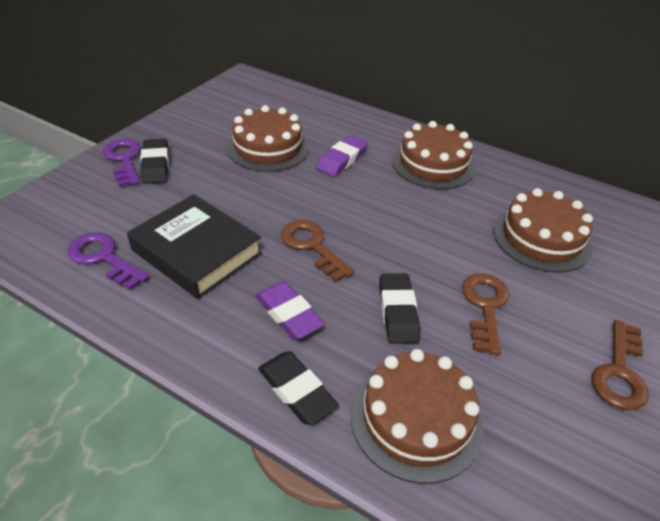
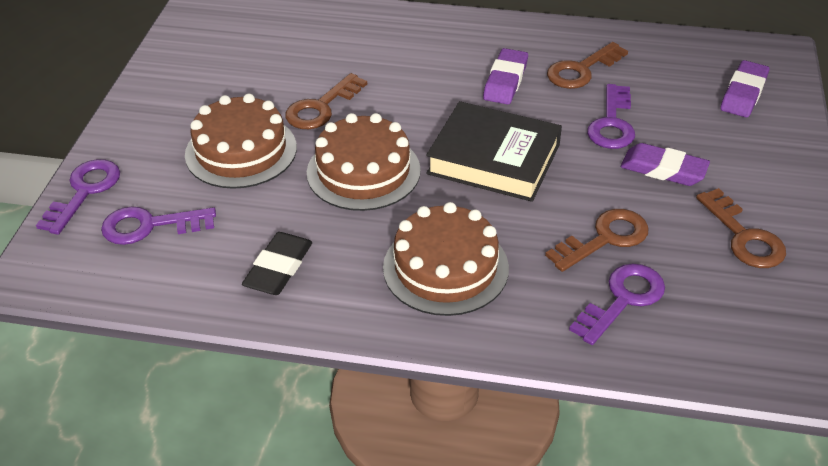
black eraser: 3 -> 1
brown cake: 4 -> 3
brown key: 3 -> 4
purple eraser: 2 -> 3
purple key: 2 -> 4

